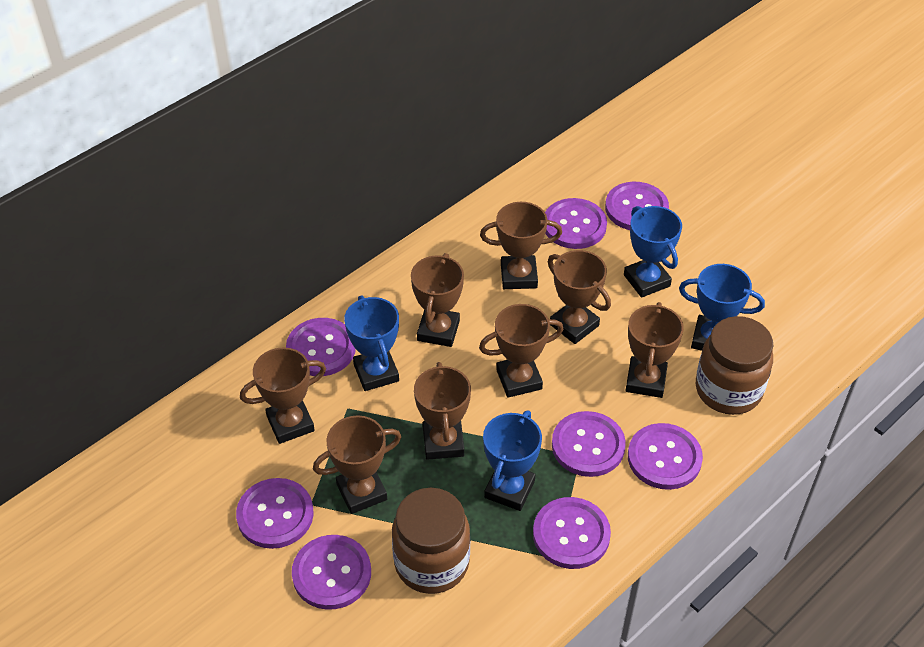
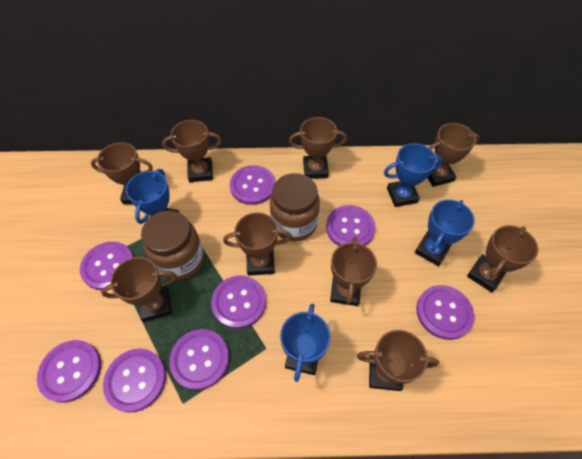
brown trophy: 8 -> 9

